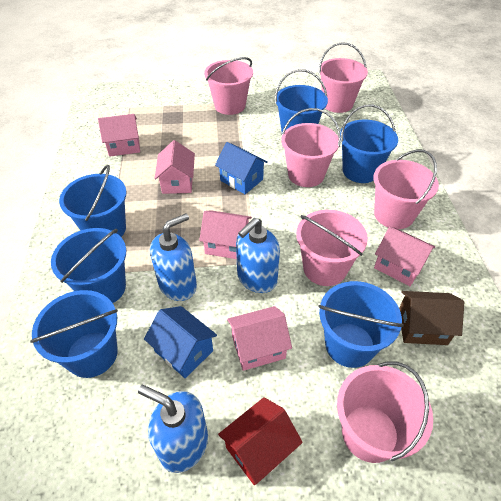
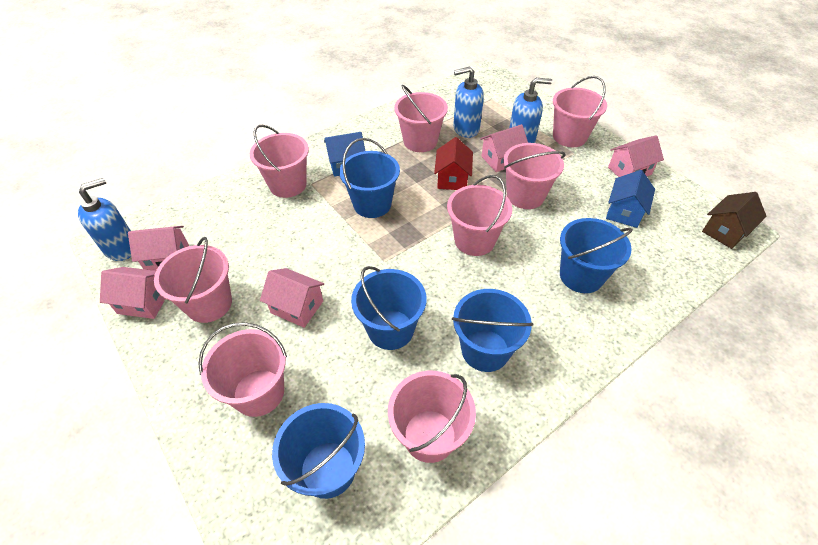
blue bucket: 6 -> 5
pink bucket: 6 -> 8

